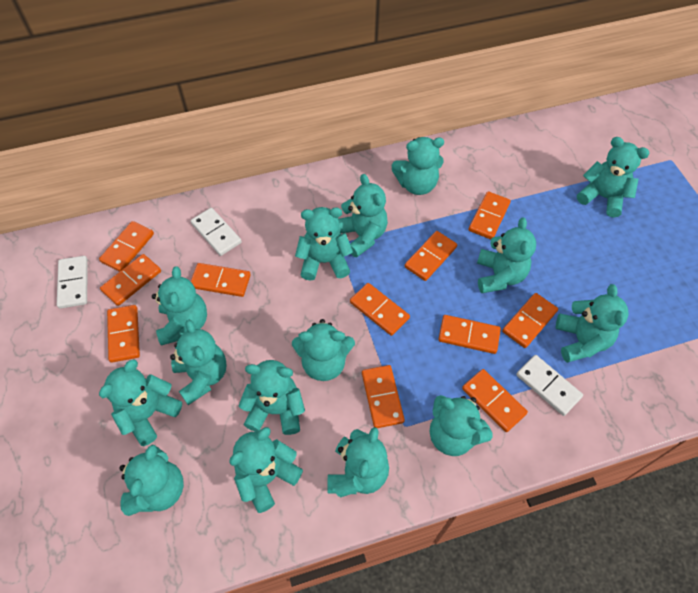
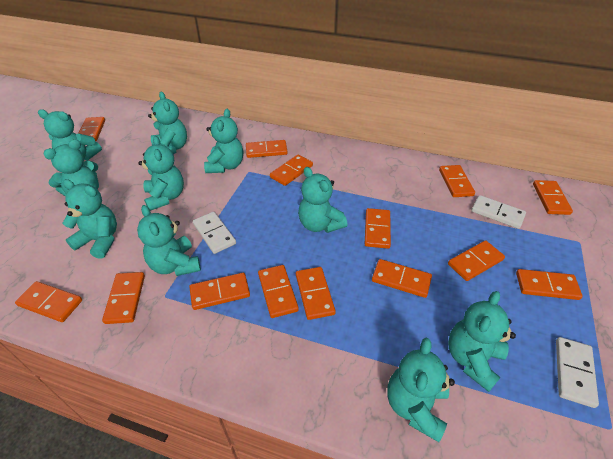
orange domino: 11 -> 14
turquoise teddy bear: 15 -> 10

